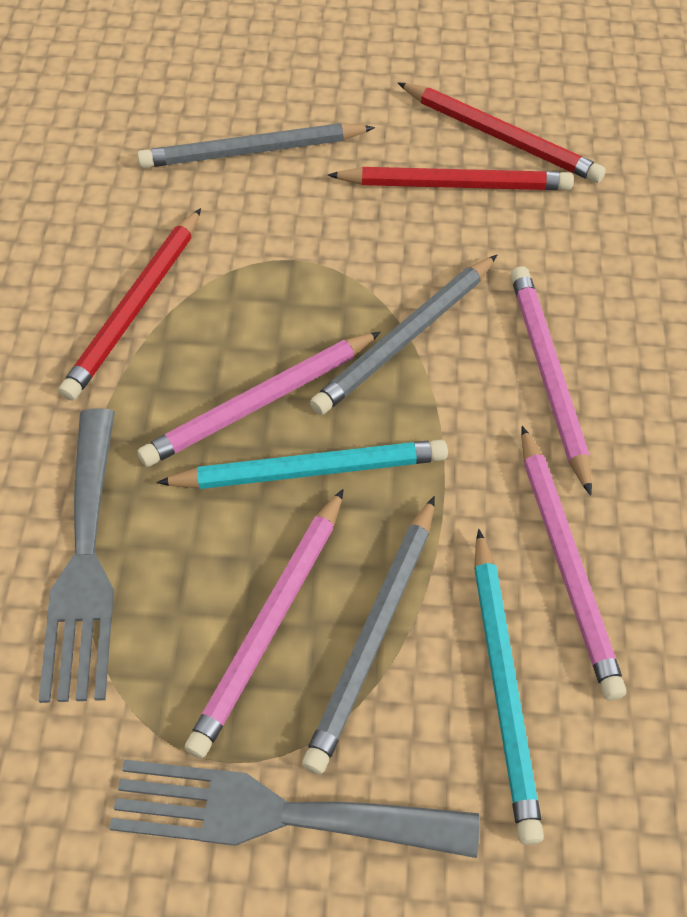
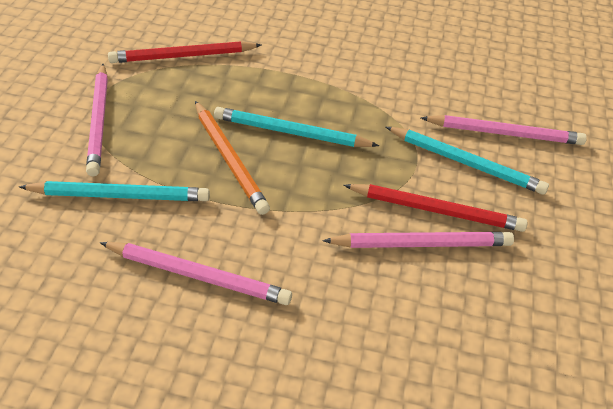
grey fork: 2 -> 0
grey pencil: 3 -> 0
orange pencil: 0 -> 1
red pencil: 3 -> 2
turquoise pencil: 2 -> 3

